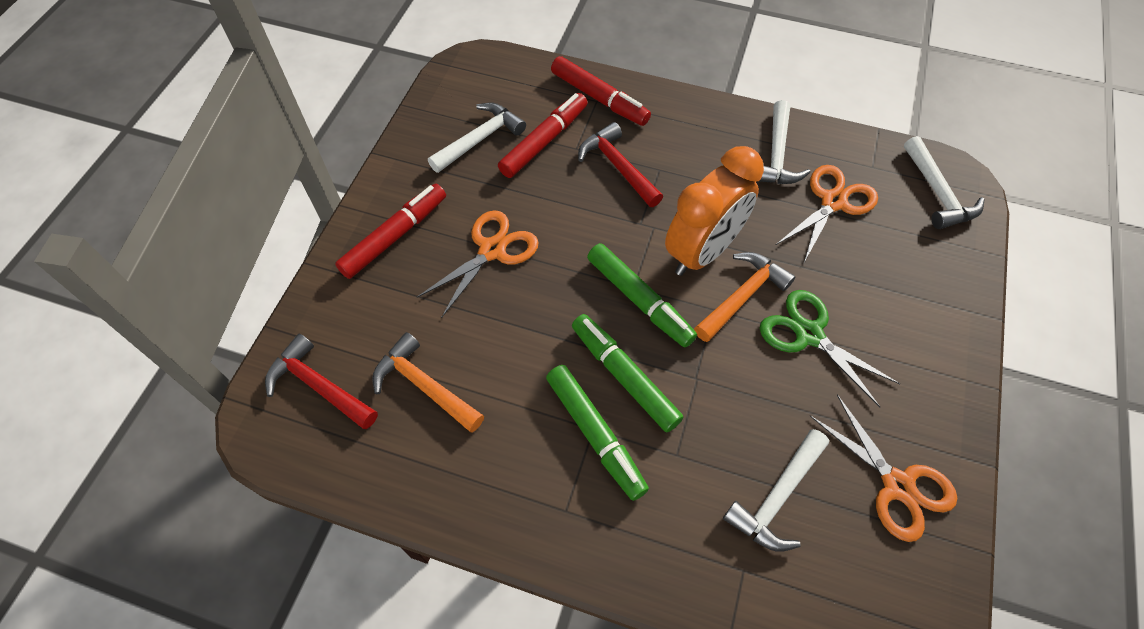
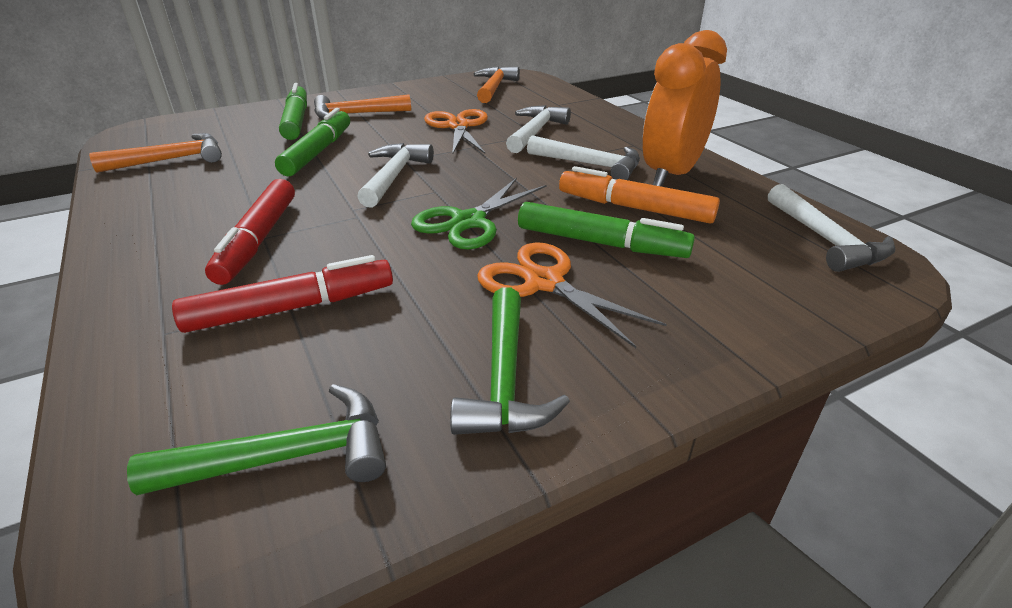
green hammer: 0 -> 2
orange hammer: 2 -> 3
orange marker: 0 -> 1
orange scissors: 3 -> 2
red hammer: 2 -> 0
red marker: 3 -> 2

